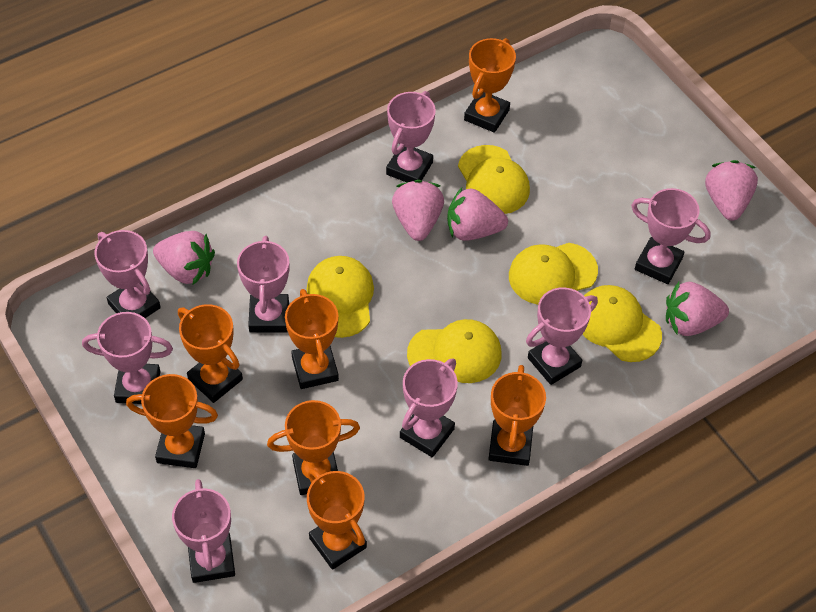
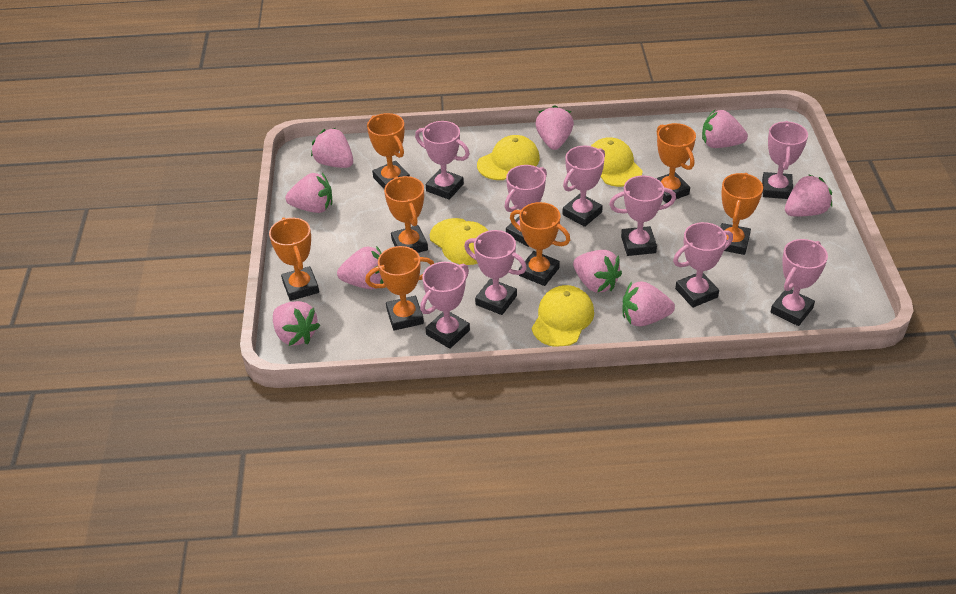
pink strawberry: 5 -> 9
pink trophy: 8 -> 9
yellow cap: 5 -> 4

